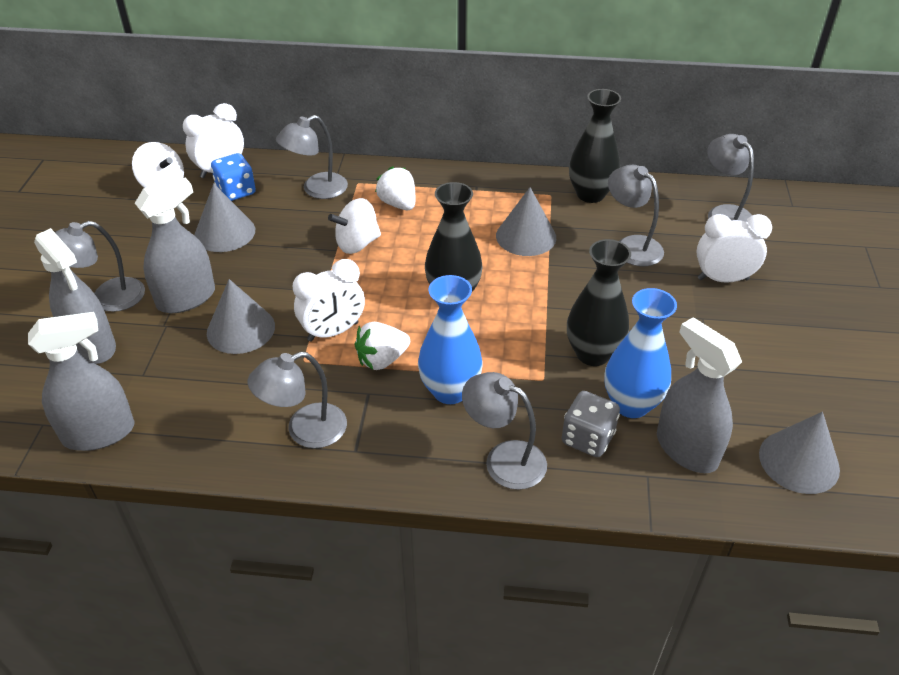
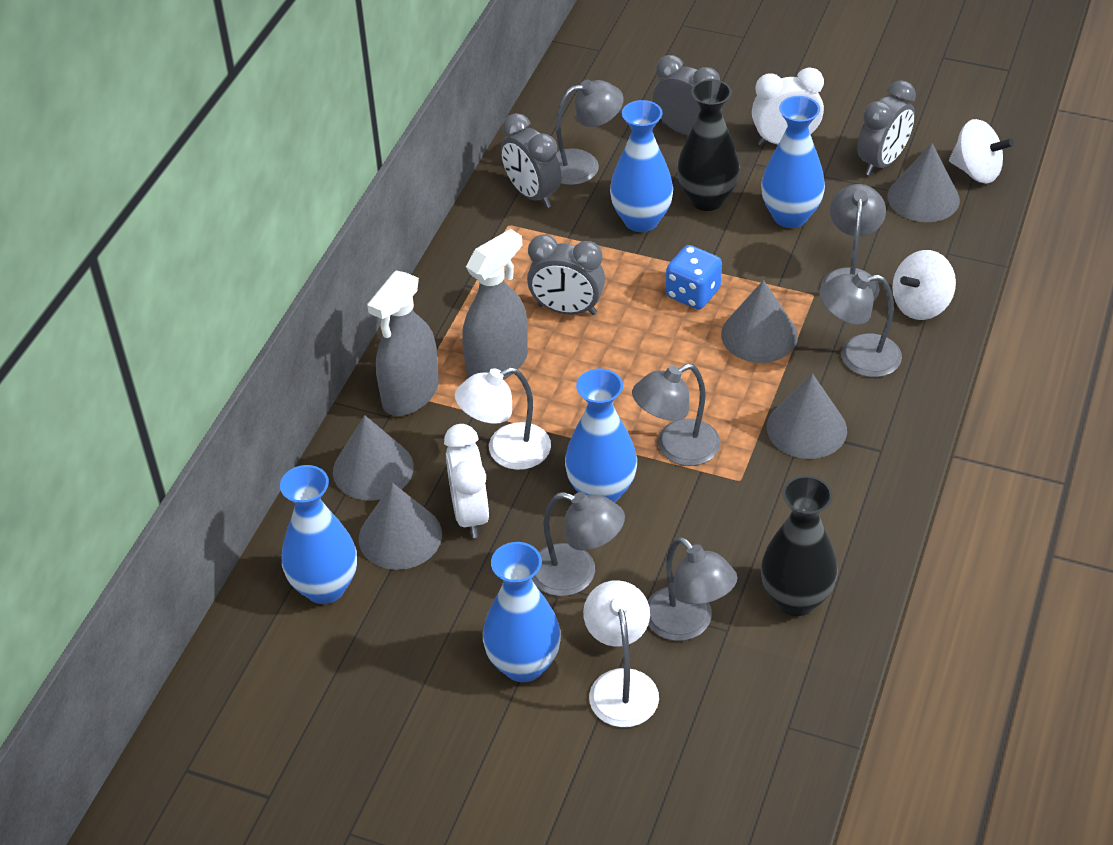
black vase: 3 -> 2
blue vase: 2 -> 5
grey clock: 0 -> 4
grey cone: 4 -> 5
grey dice: 1 -> 0
grey spray bottle: 4 -> 2
white clock: 3 -> 2
white lamp: 0 -> 2
white strawberry: 2 -> 0

